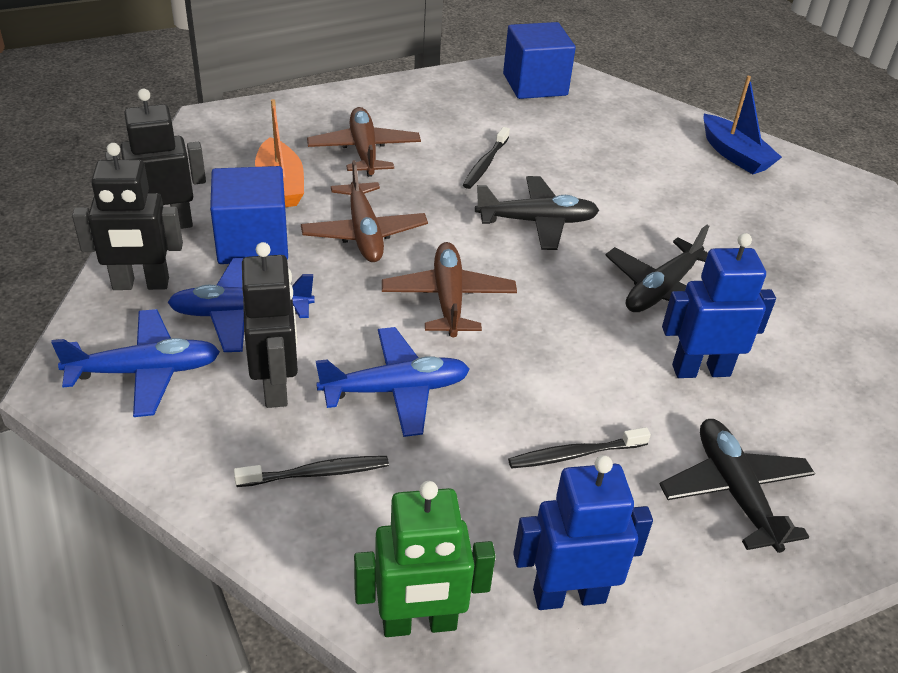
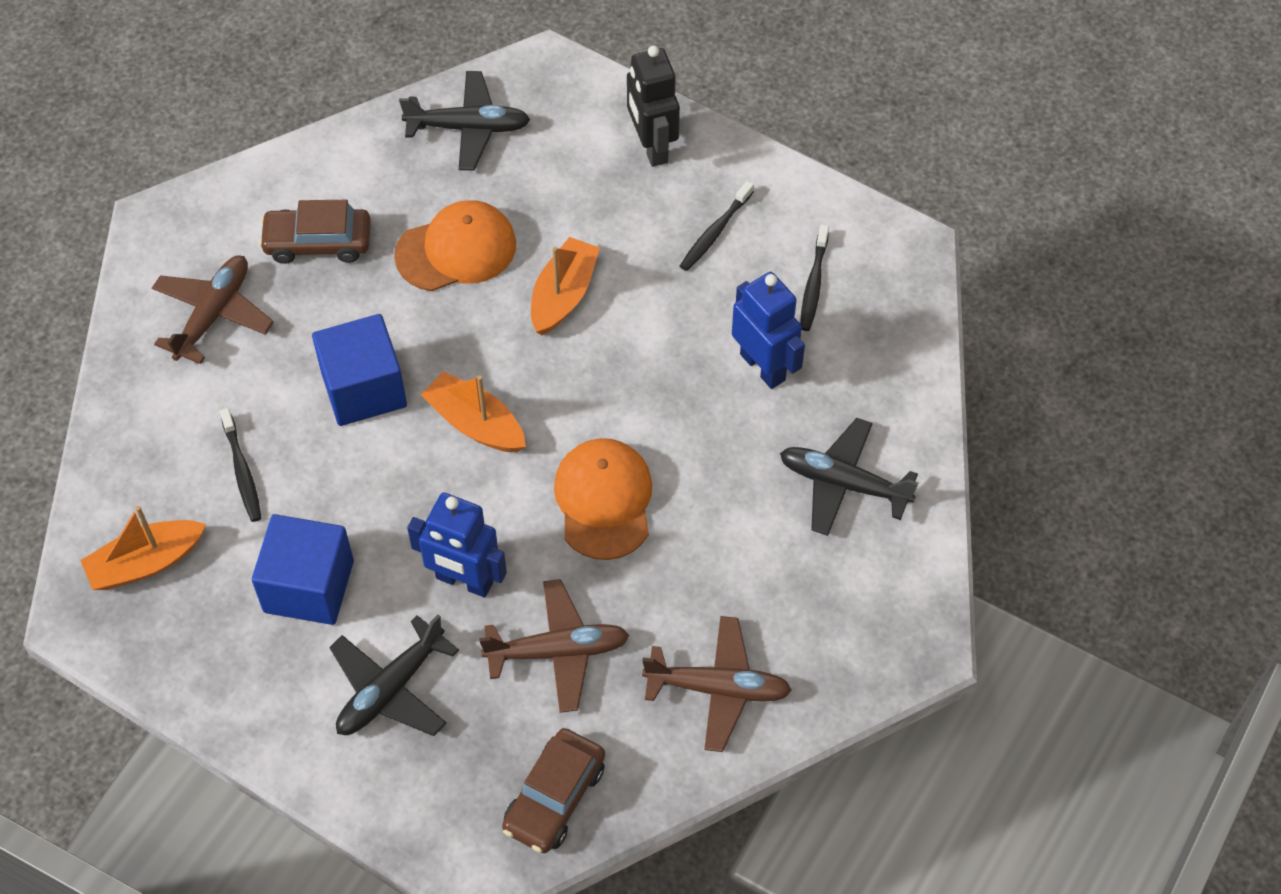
black robot: 3 -> 1
blue boat: 1 -> 0
blue plane: 3 -> 0
brown car: 0 -> 2
green robot: 1 -> 0
orange boat: 1 -> 3
orange cap: 0 -> 2

